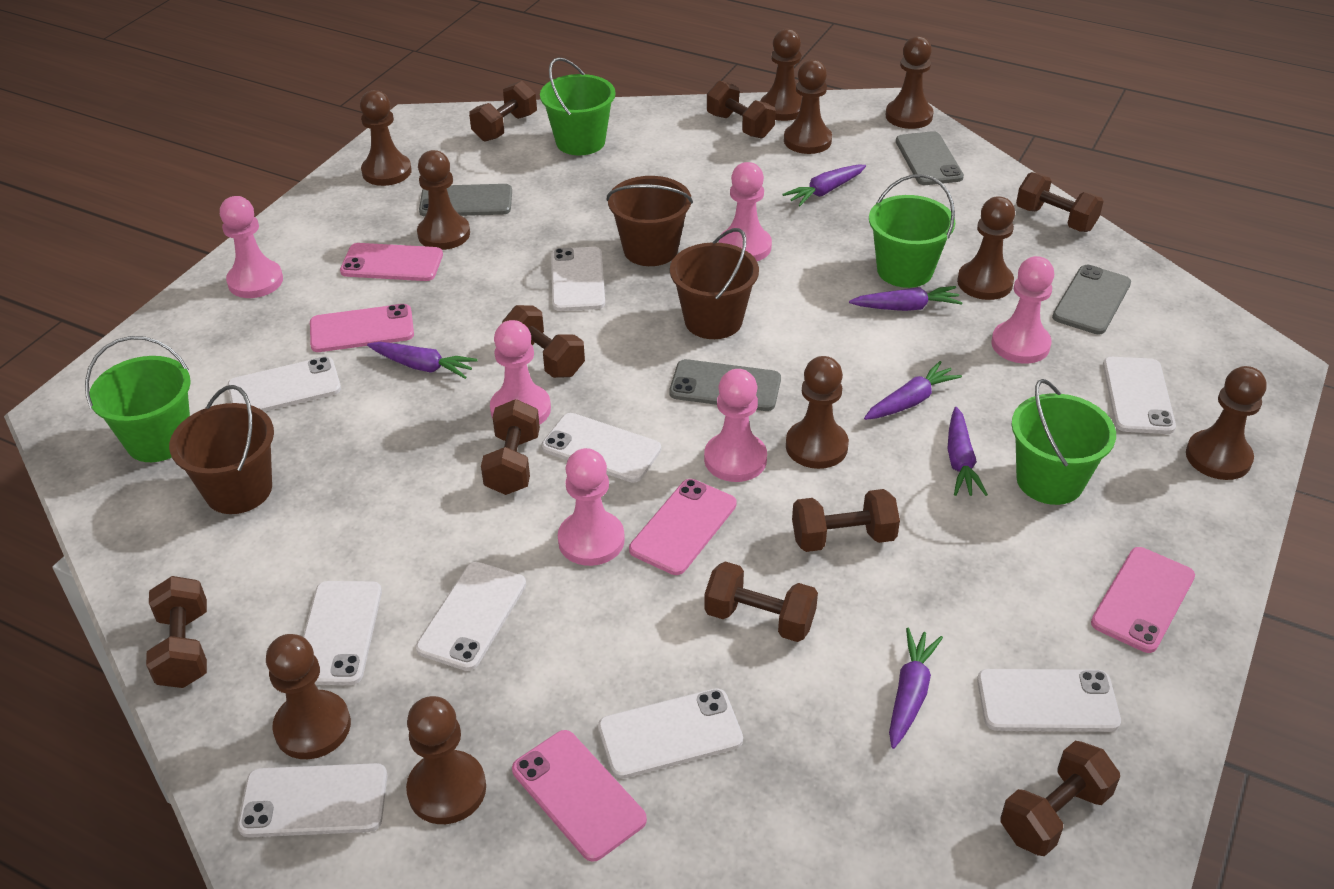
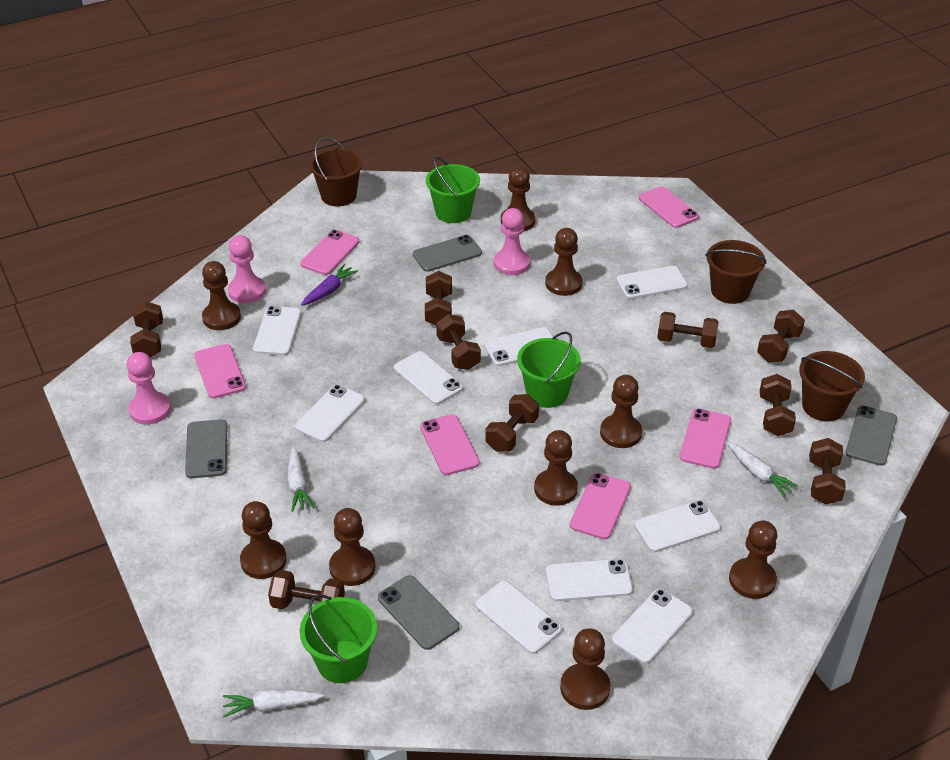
brown pawn: 10 -> 9
green bucket: 4 -> 3
pink pawn: 6 -> 3
pink phone: 5 -> 6
purple carrot: 6 -> 1
white carrot: 0 -> 3

